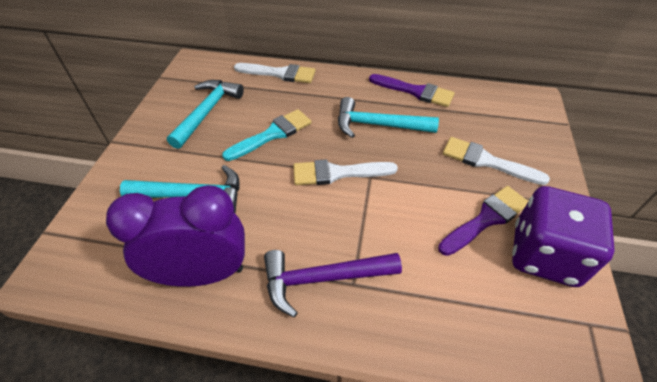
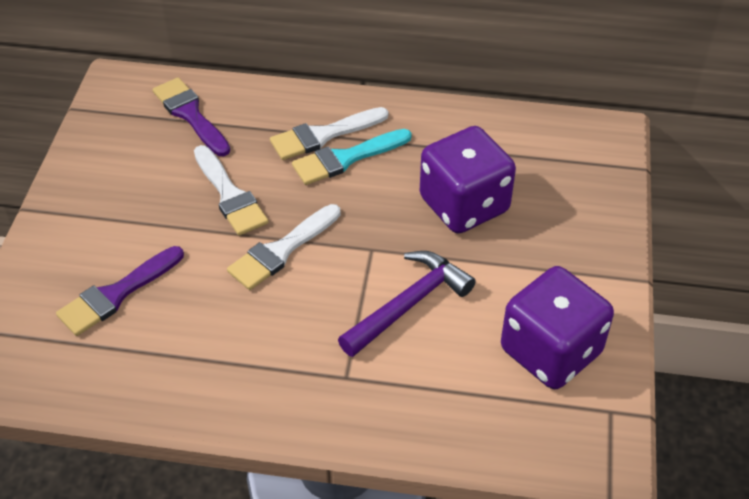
purple clock: 1 -> 0
purple dice: 1 -> 2
turquoise hammer: 3 -> 0

